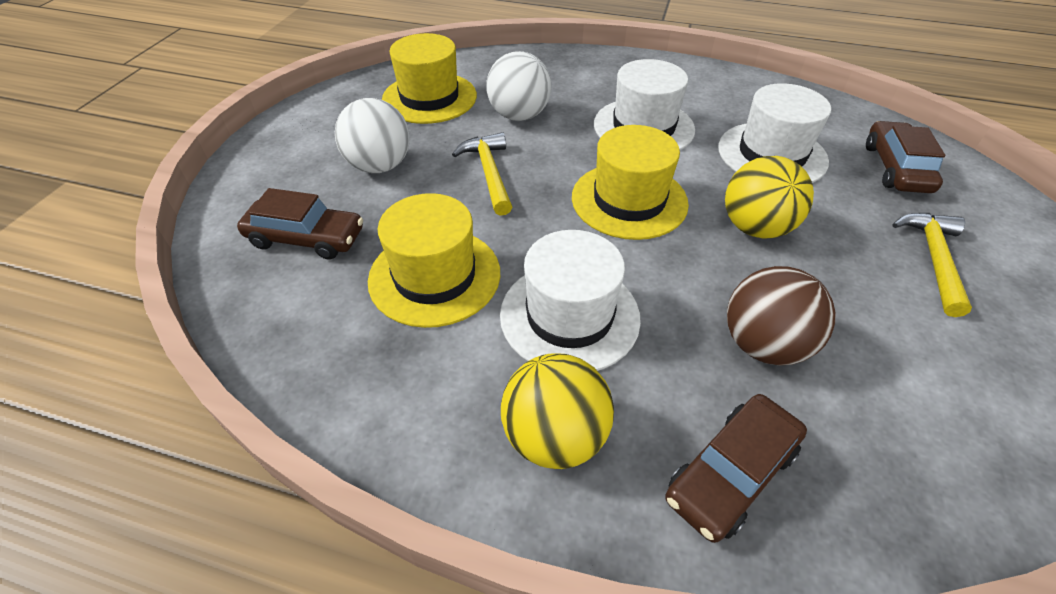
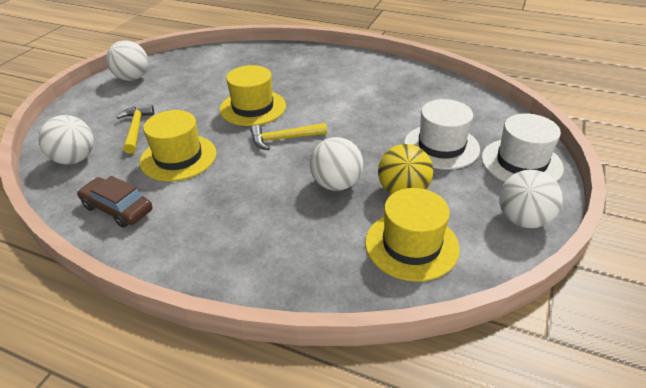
brown ball: 1 -> 0
brown car: 3 -> 1
white ball: 2 -> 4
white hat: 3 -> 2
yellow ball: 2 -> 1

